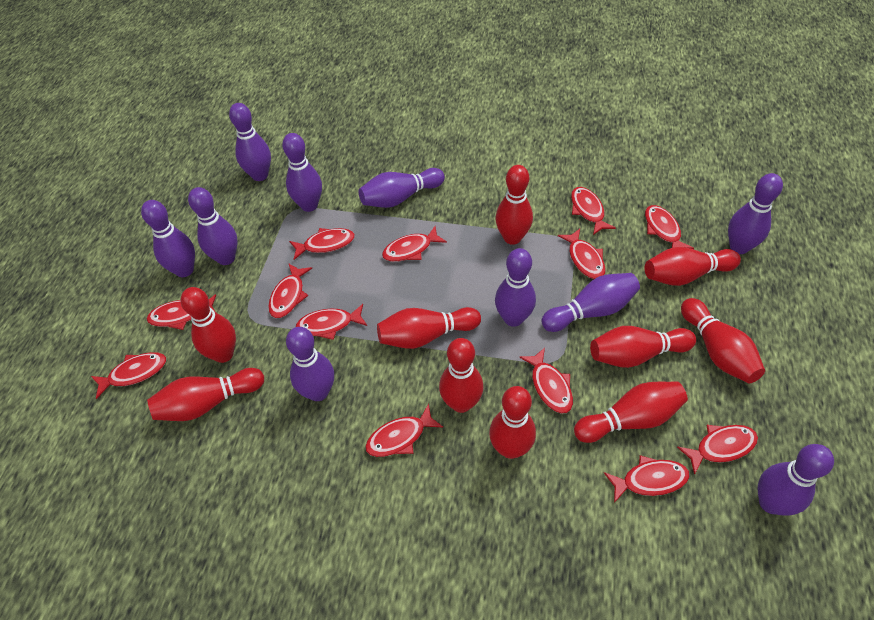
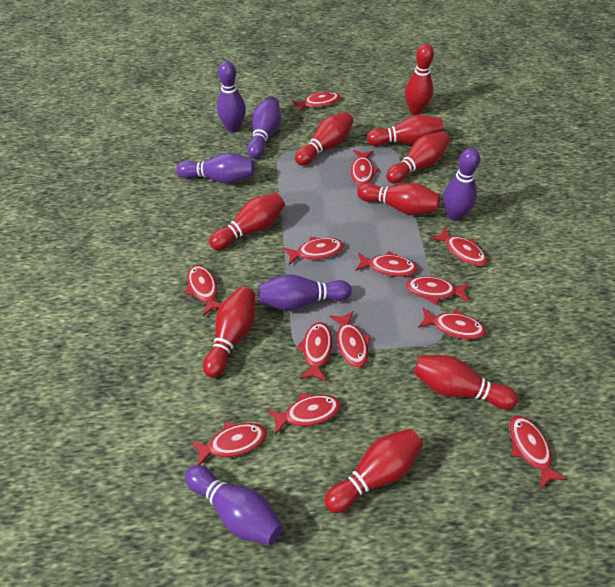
purple bowling pin: 10 -> 6
red bowling pin: 10 -> 9

